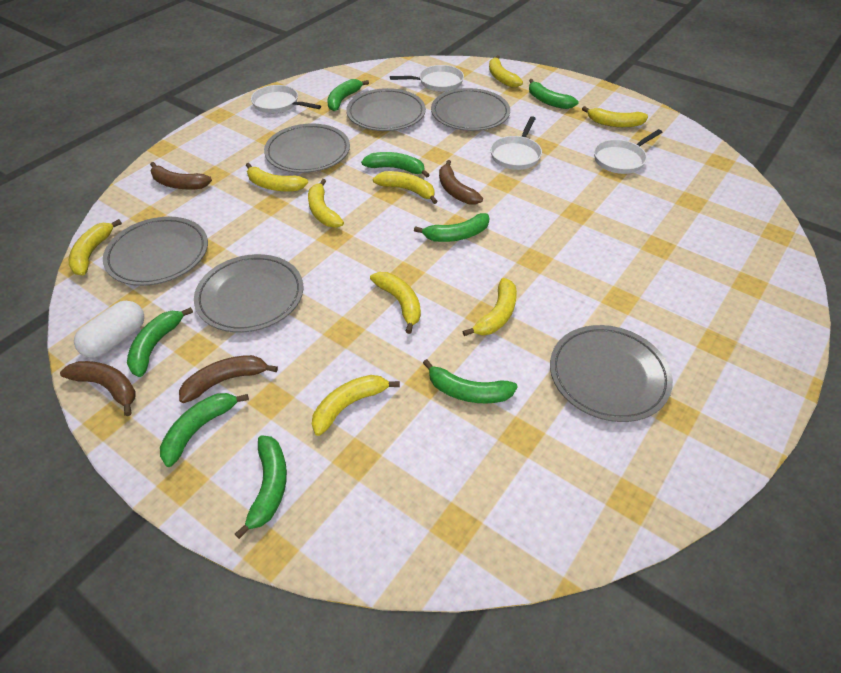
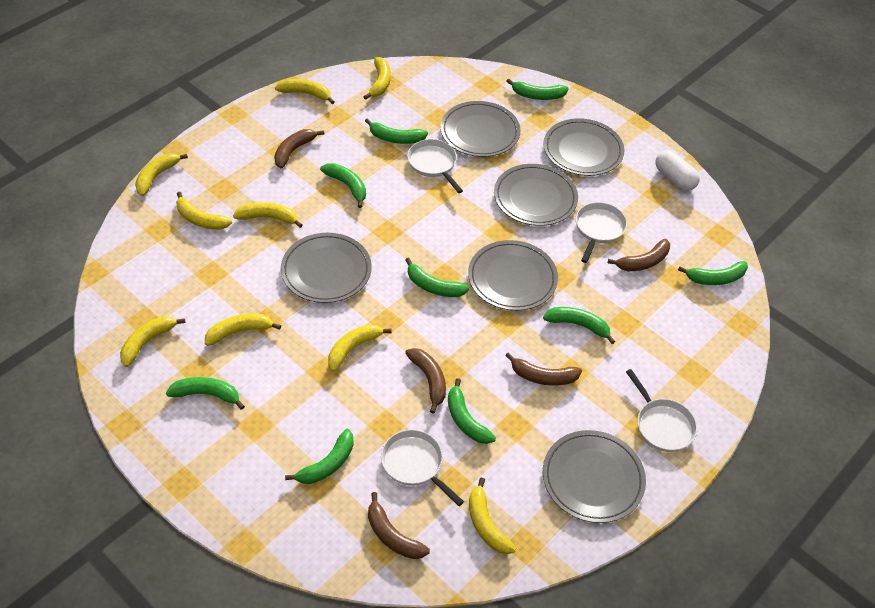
brown banana: 4 -> 5
green banana: 8 -> 9

